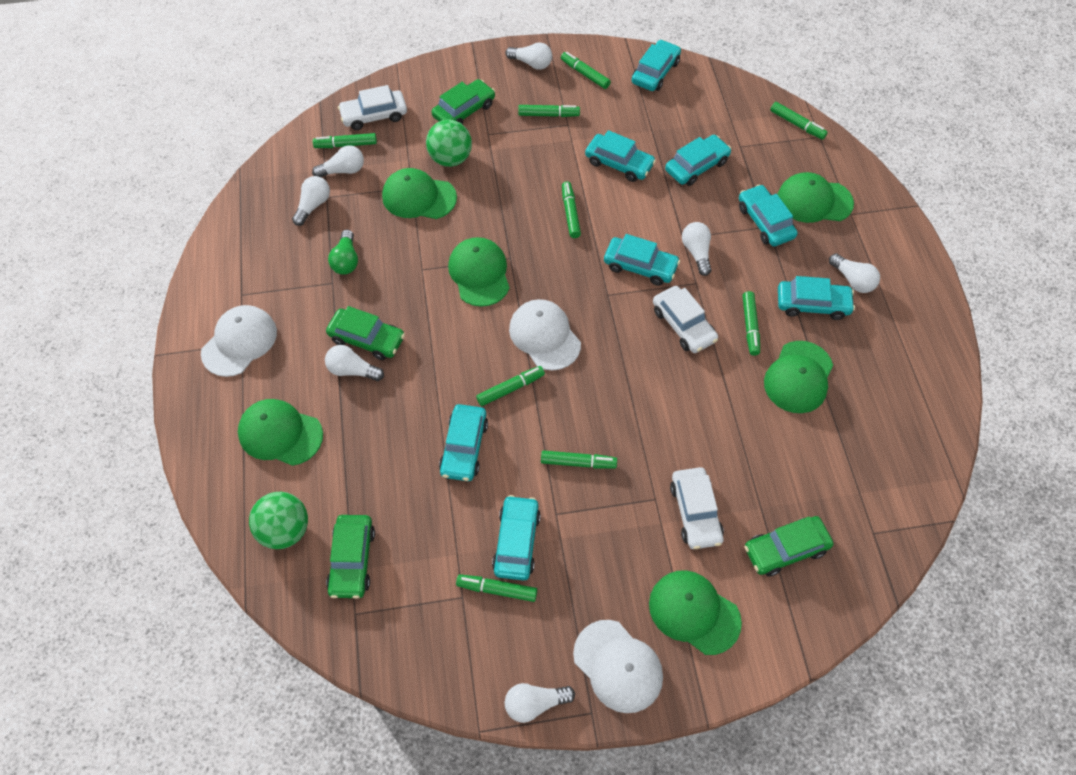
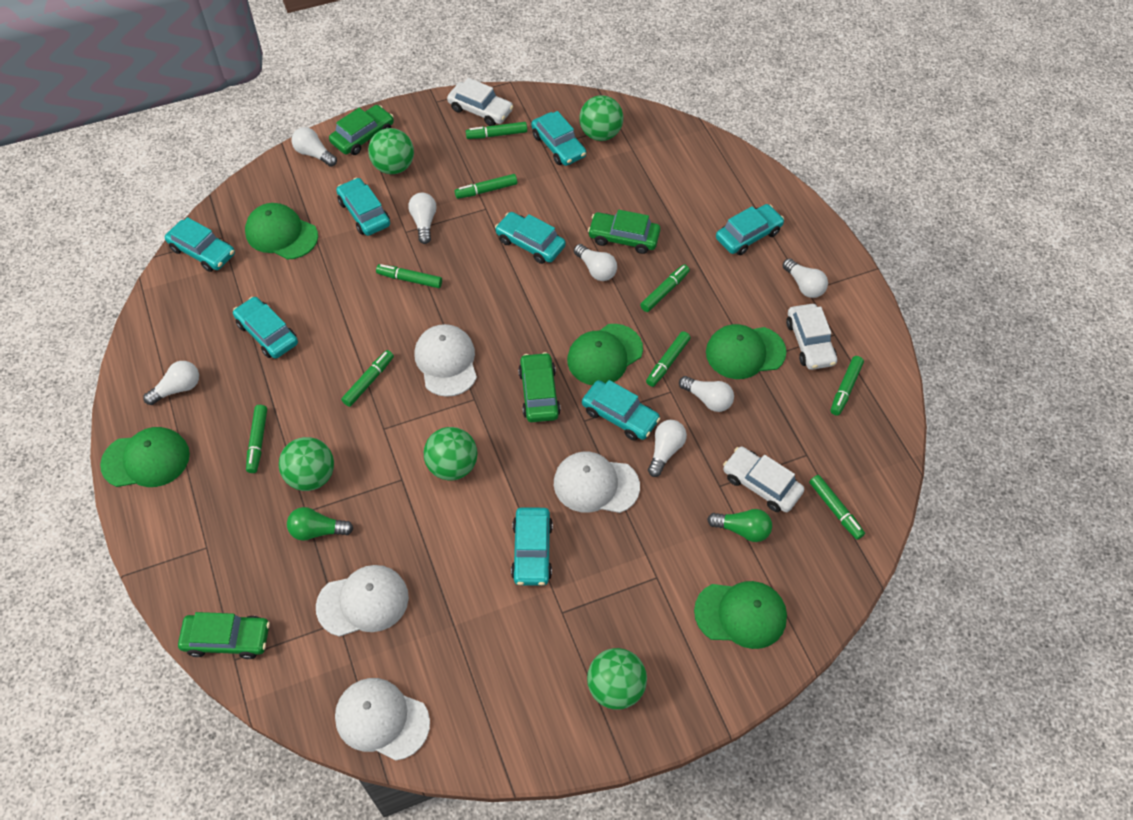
green ball: 2 -> 5
green cap: 6 -> 5
green light bulb: 1 -> 2
white cap: 3 -> 4

